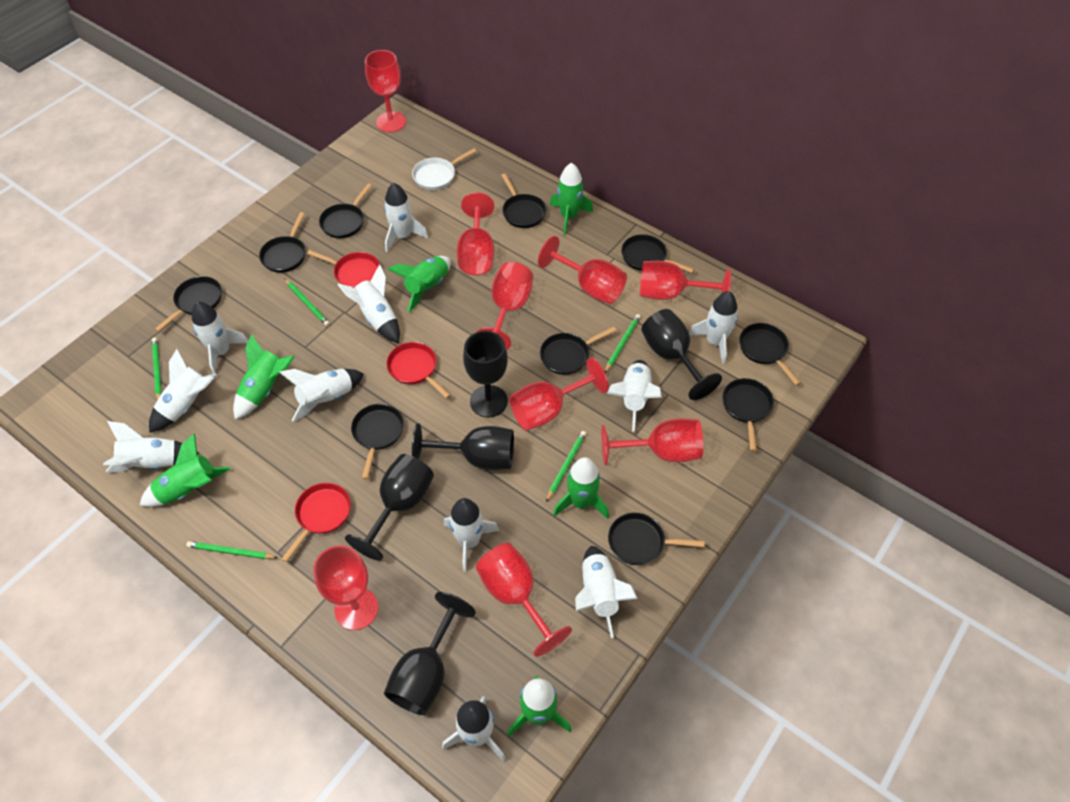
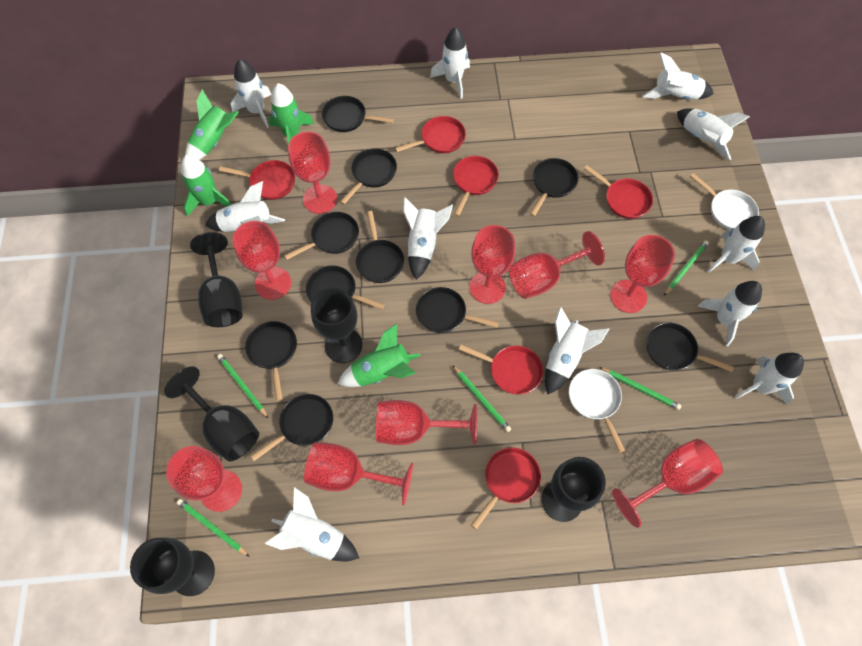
green rocket: 6 -> 4
red pan: 3 -> 6
white pan: 1 -> 2

